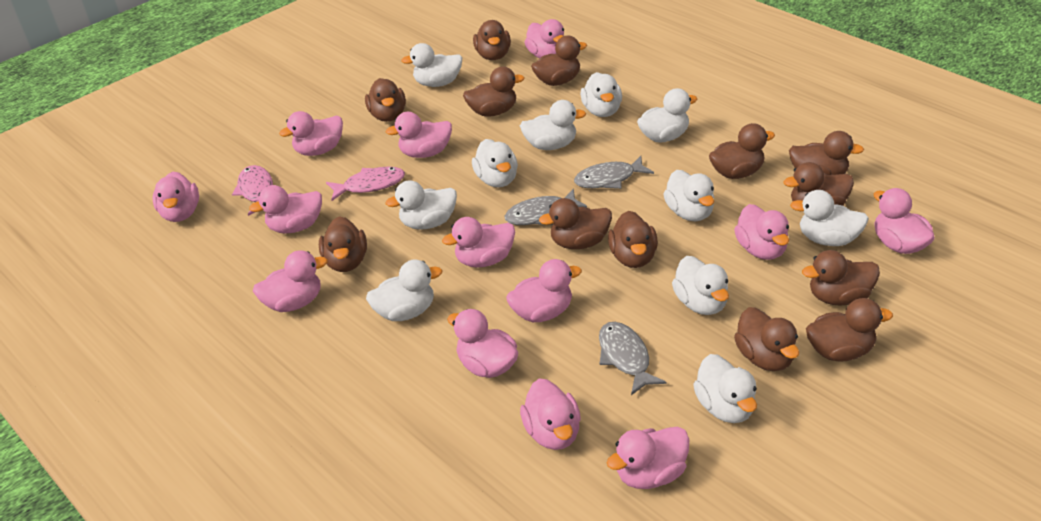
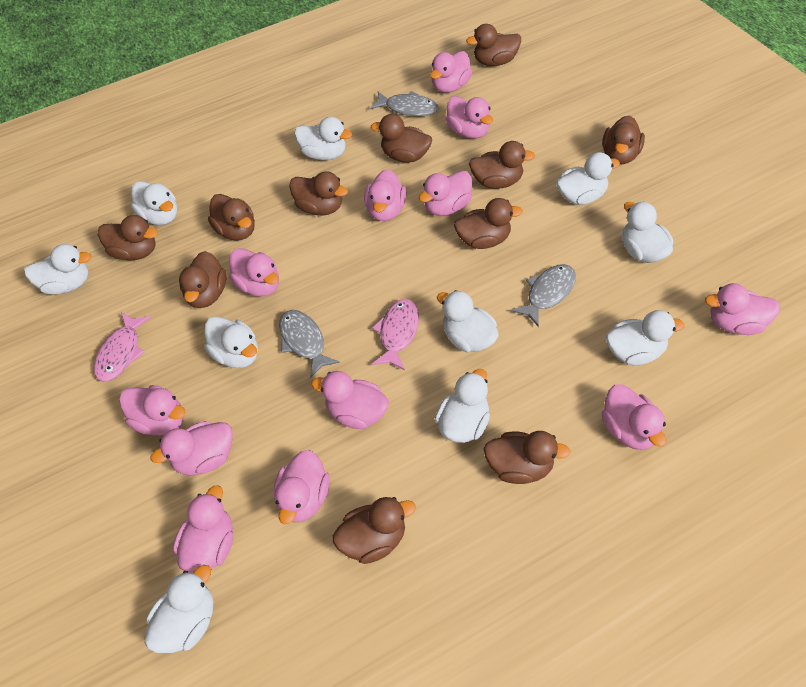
brown duck: 13 -> 11
pink duck: 13 -> 12
white duck: 11 -> 10

